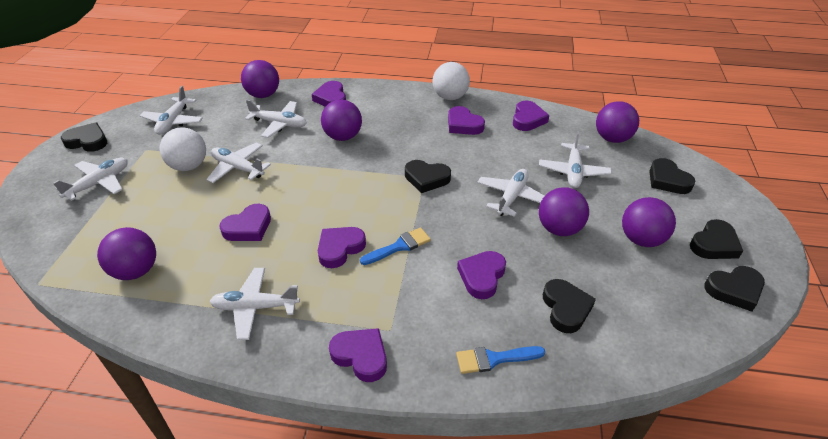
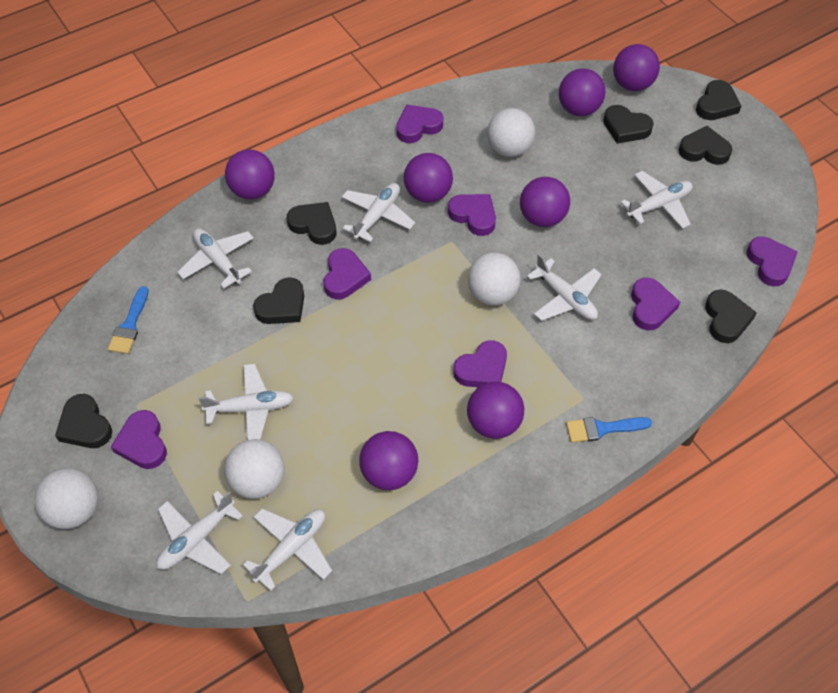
black heart: 6 -> 7
purple ball: 6 -> 7
white ball: 2 -> 4

